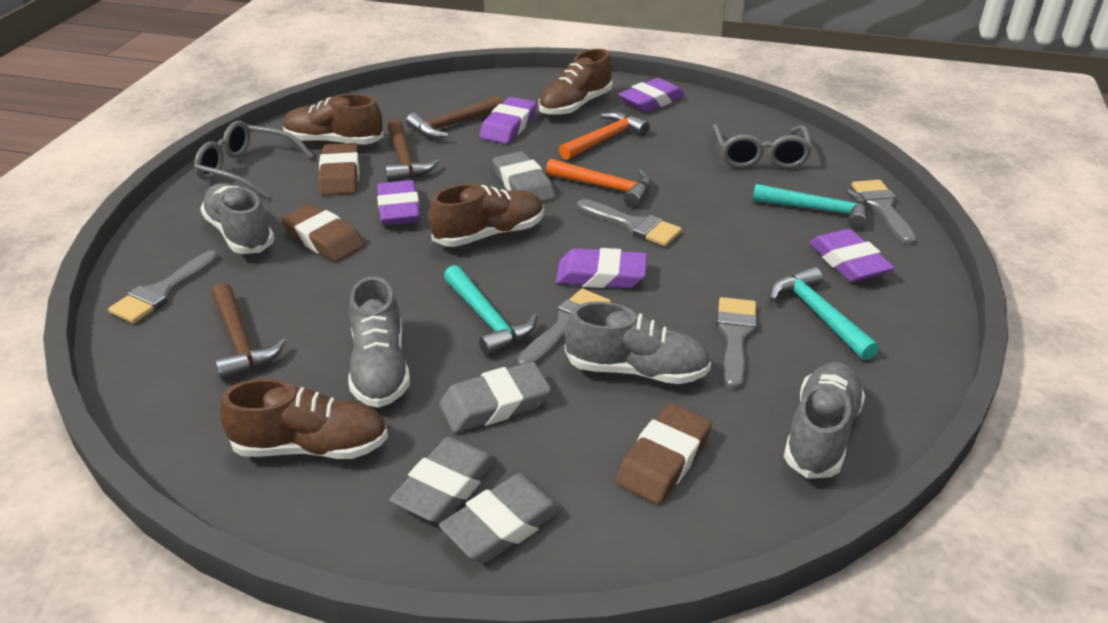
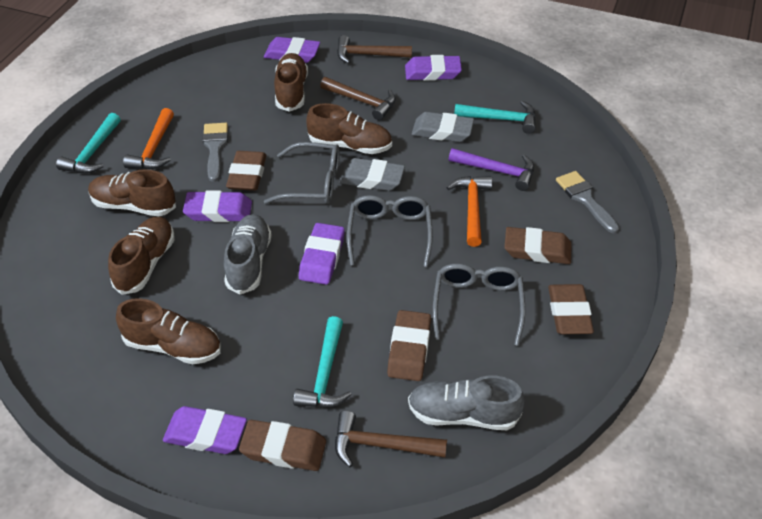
brown eraser: 3 -> 5
brown shoe: 4 -> 5
grey brush: 5 -> 2
grey eraser: 4 -> 2
grey glasses: 2 -> 3
grey shoe: 4 -> 2
purple hammer: 0 -> 1

